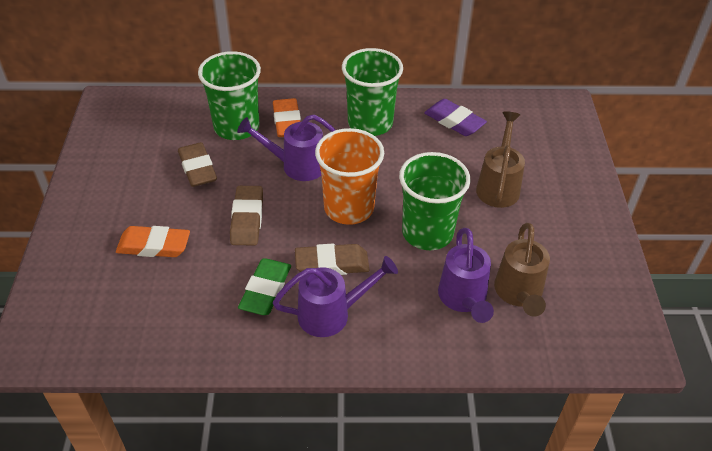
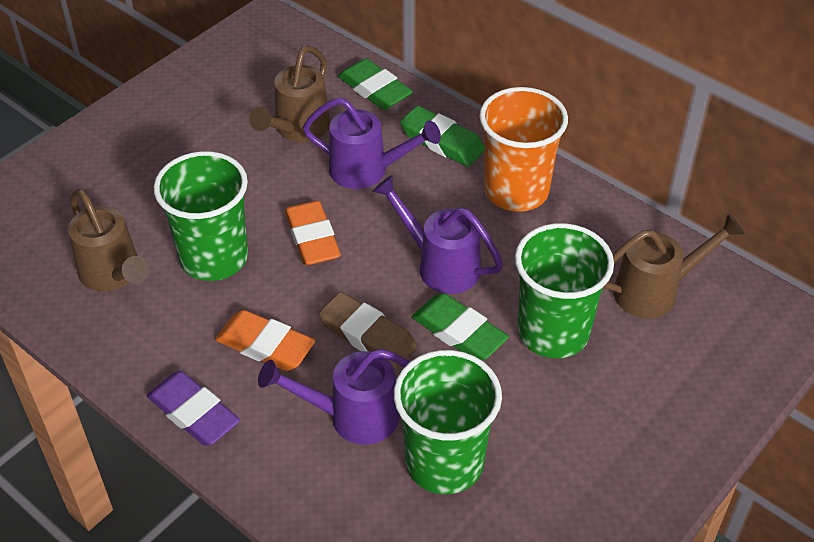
brown eraser: 3 -> 1
brown watering can: 2 -> 3
green eraser: 1 -> 3

